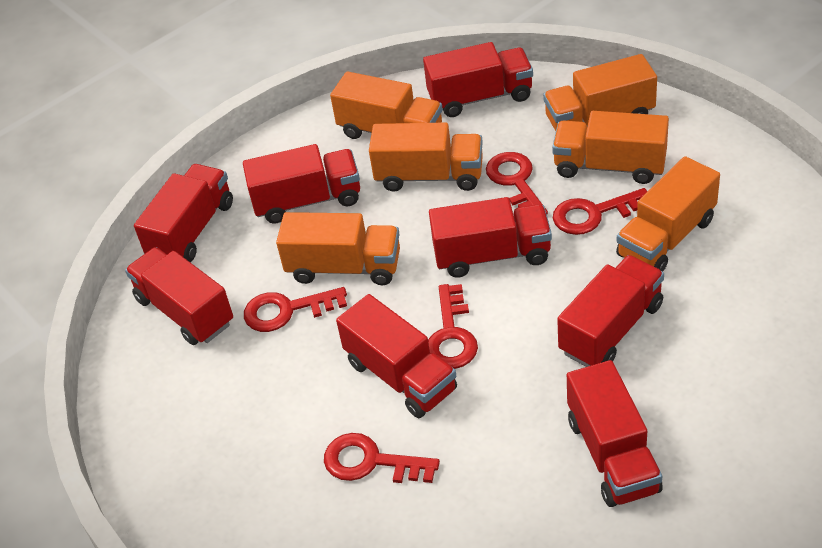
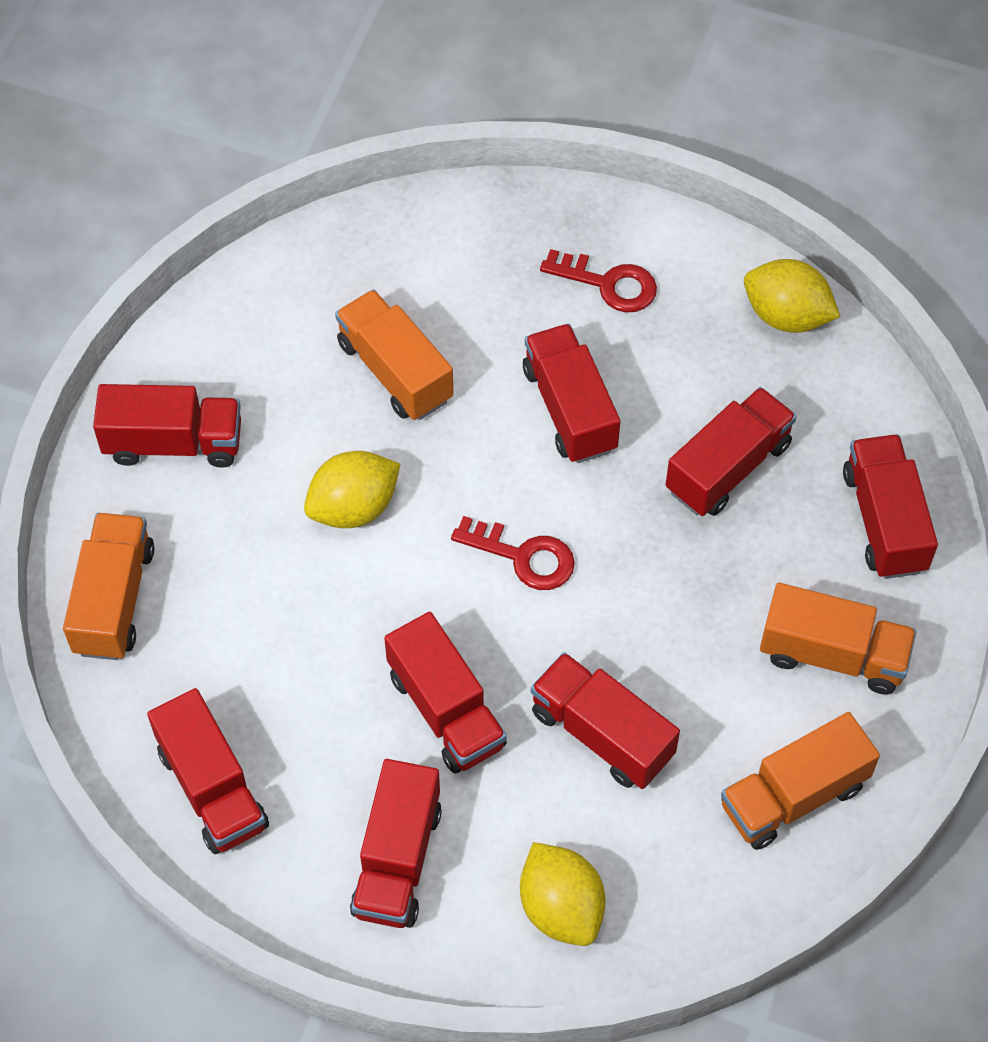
orange truck: 6 -> 4
red key: 5 -> 2
yellow lemon: 0 -> 3

